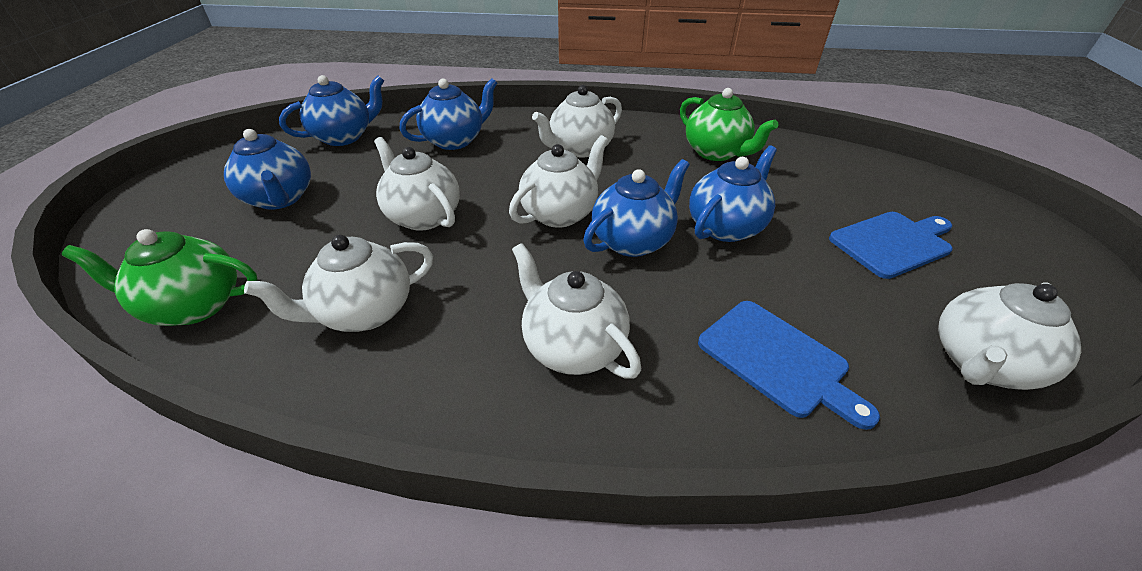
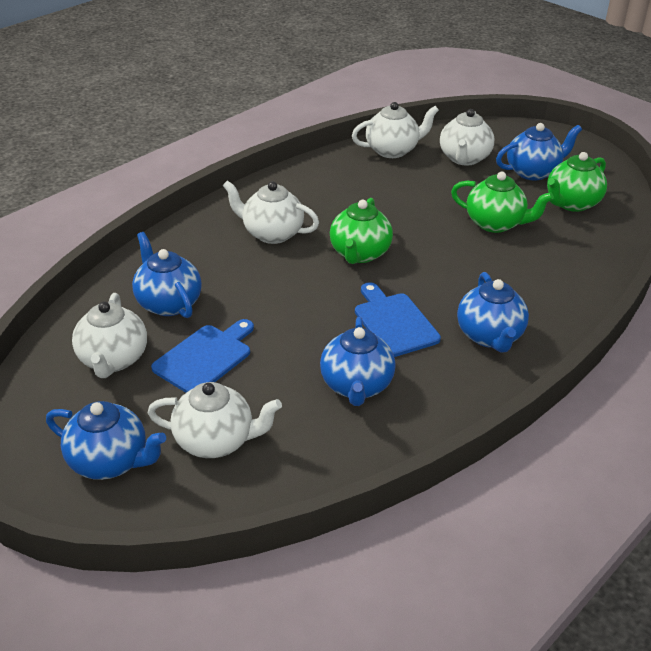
green teapot: 2 -> 3
white teapot: 6 -> 5

